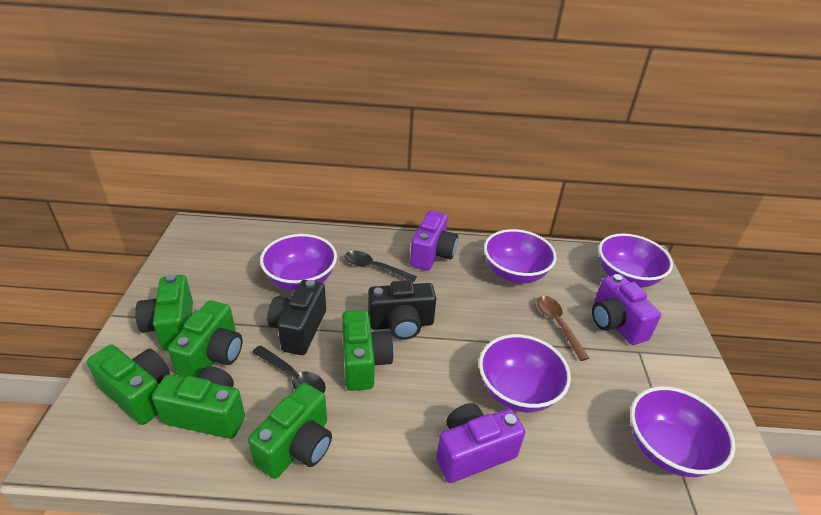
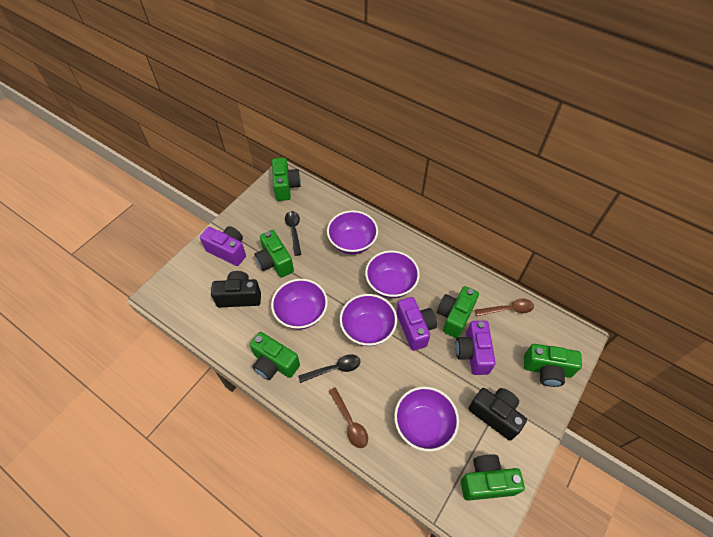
brown spoon: 1 -> 2

